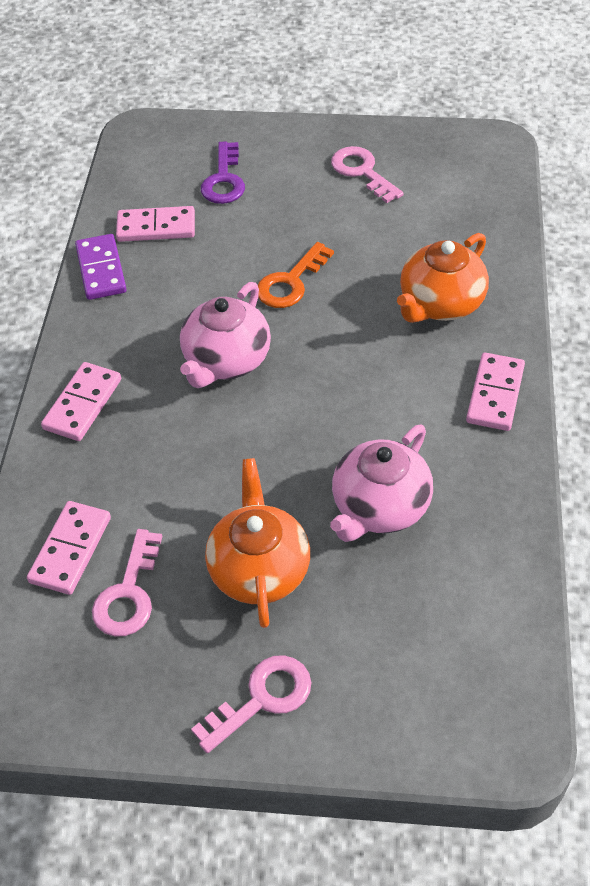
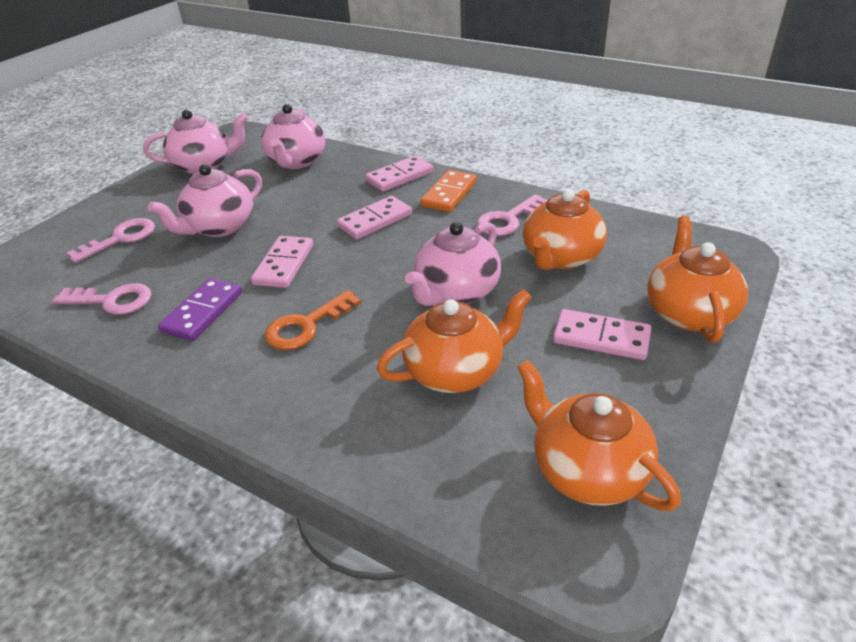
orange domino: 0 -> 1
orange teapot: 2 -> 4
pink teapot: 2 -> 4
purple key: 1 -> 0

